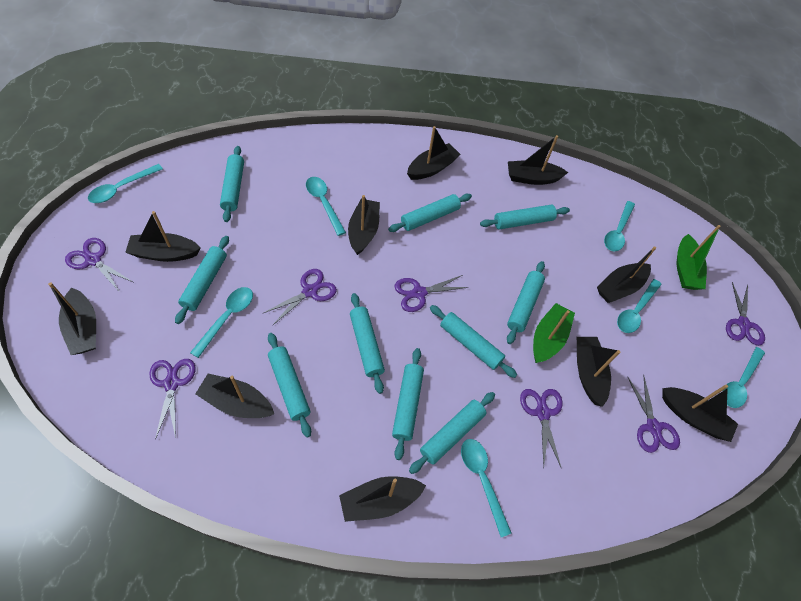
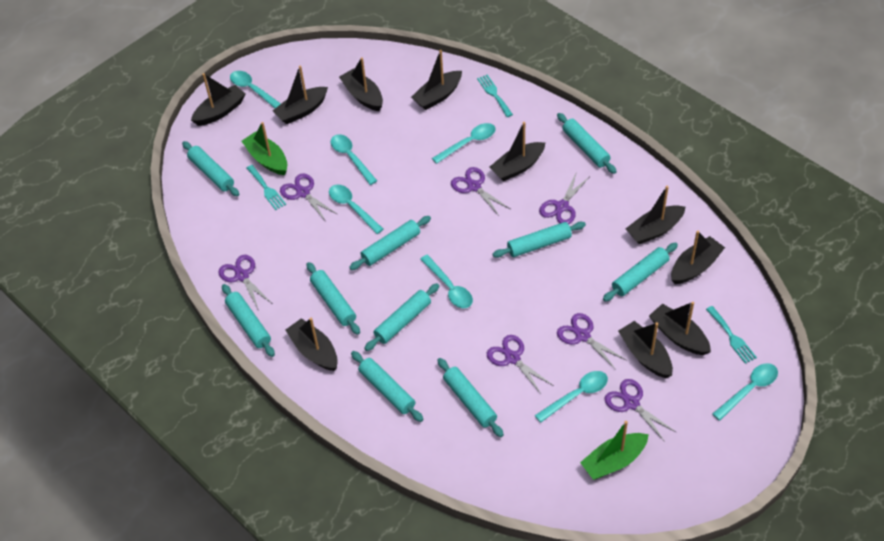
turquoise fork: 0 -> 3

